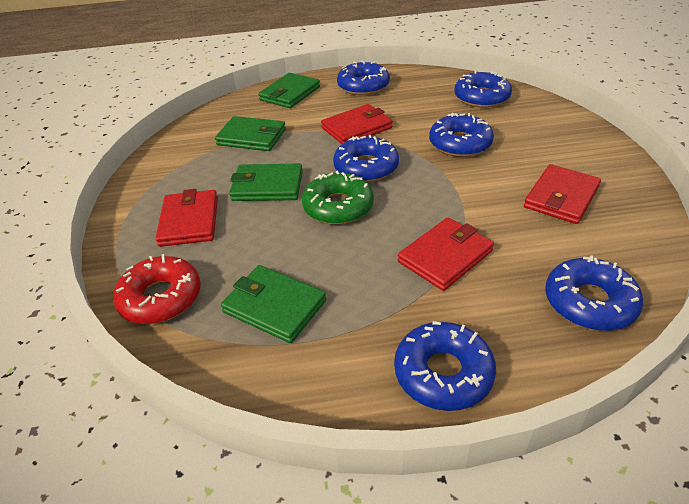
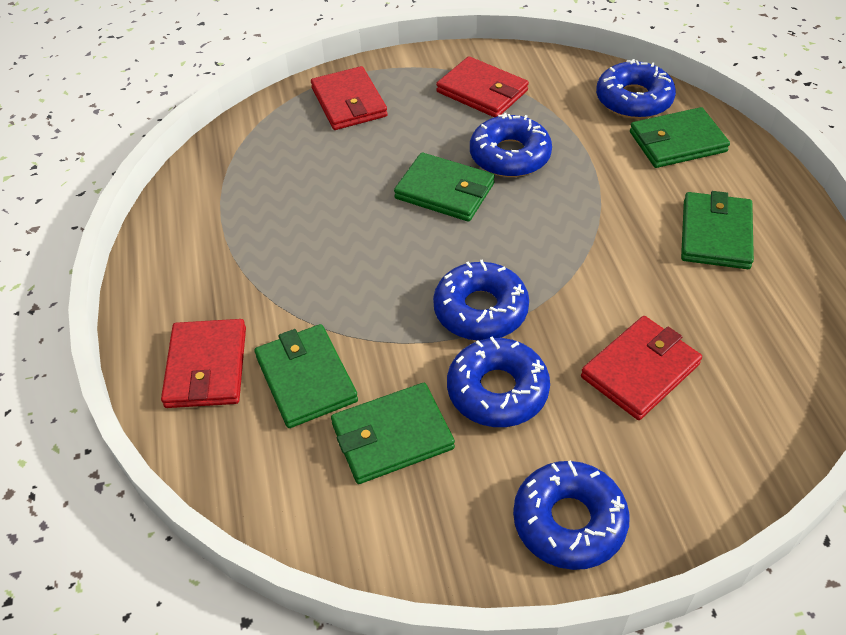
blue donut: 6 -> 5
green donut: 1 -> 0
green wallet: 4 -> 5
red donut: 1 -> 0

